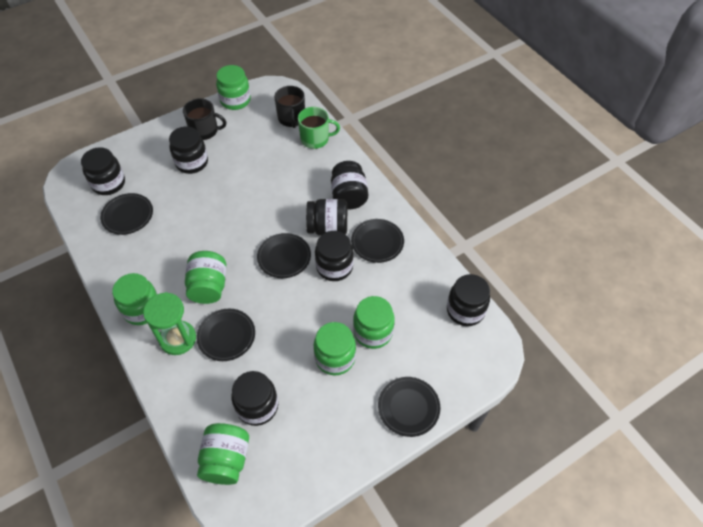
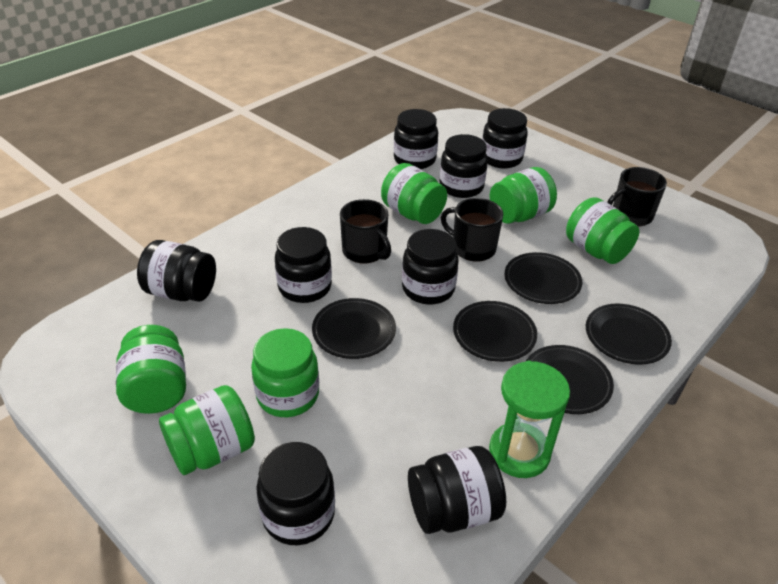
black jar: 7 -> 8
black mug: 2 -> 3
green mug: 1 -> 0

